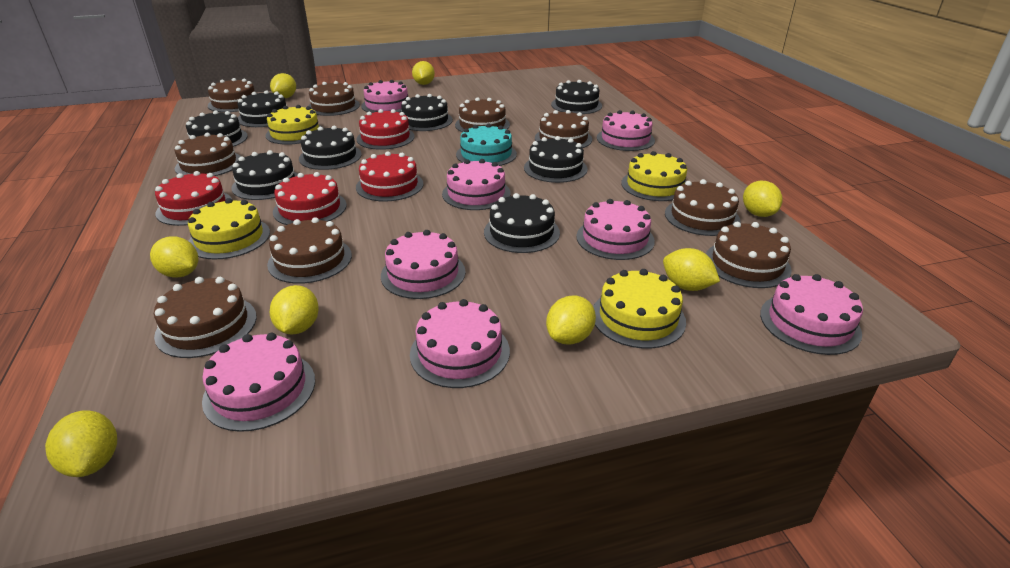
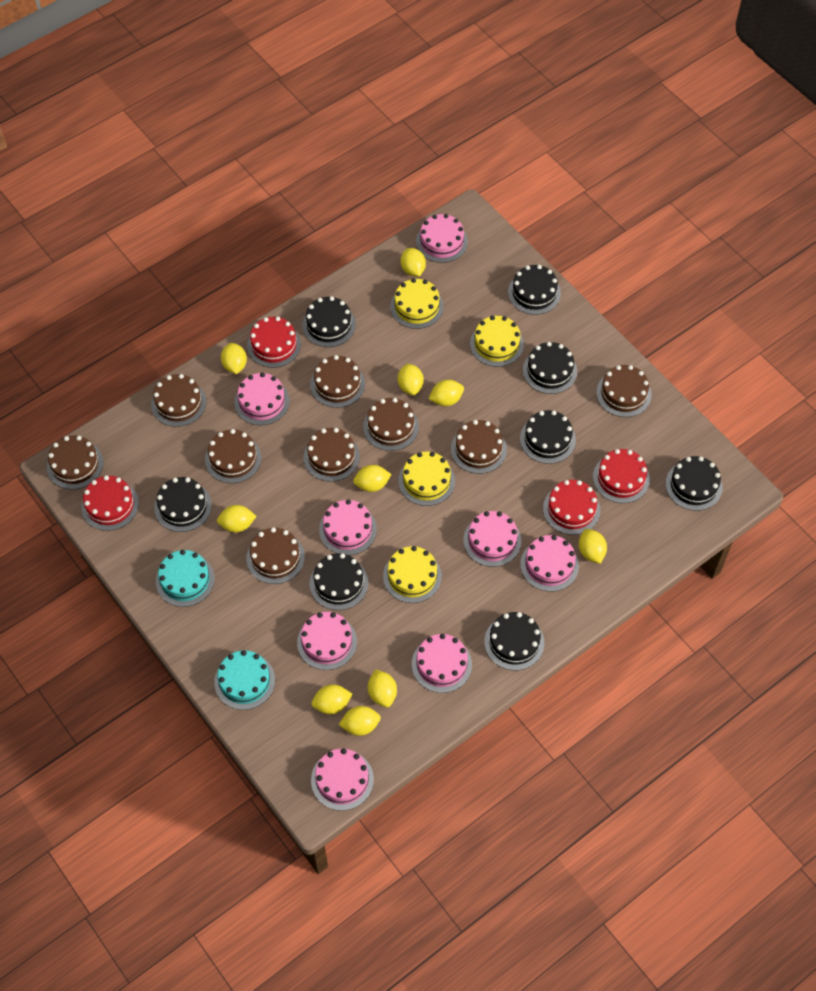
turquoise cake: 1 -> 2
yellow lemon: 8 -> 10

